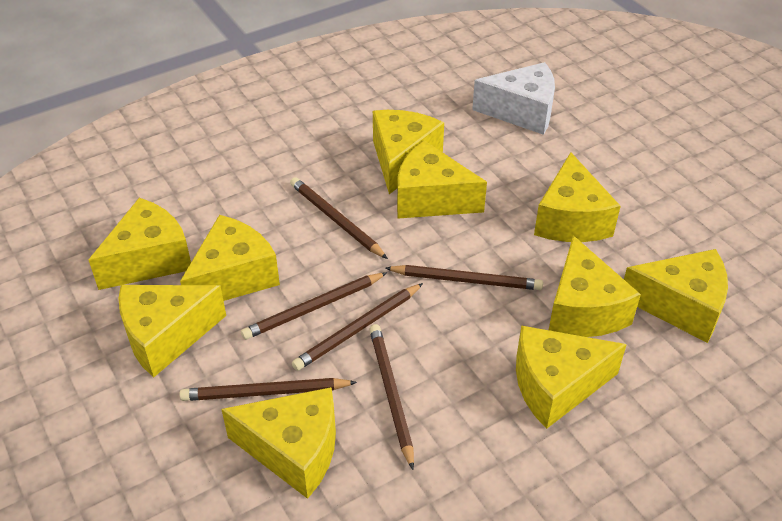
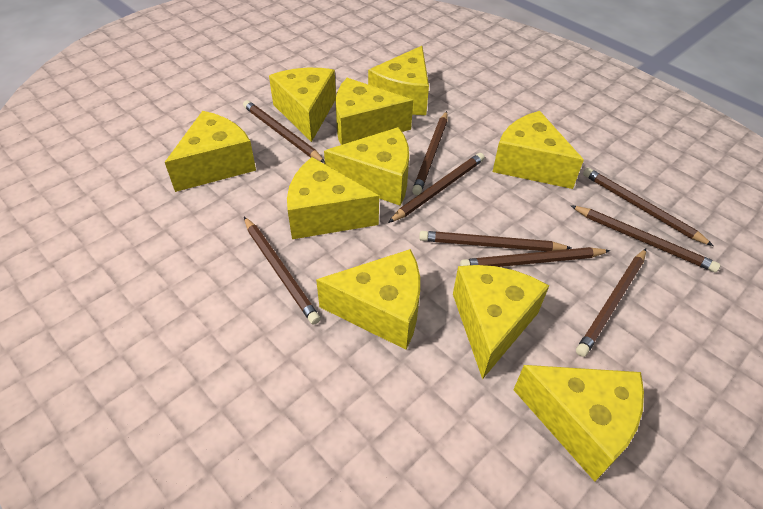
brown pencil: 6 -> 9
white cheese: 1 -> 0

